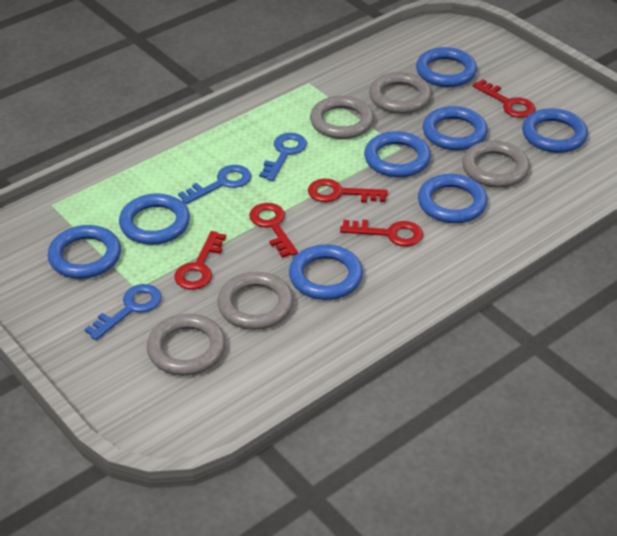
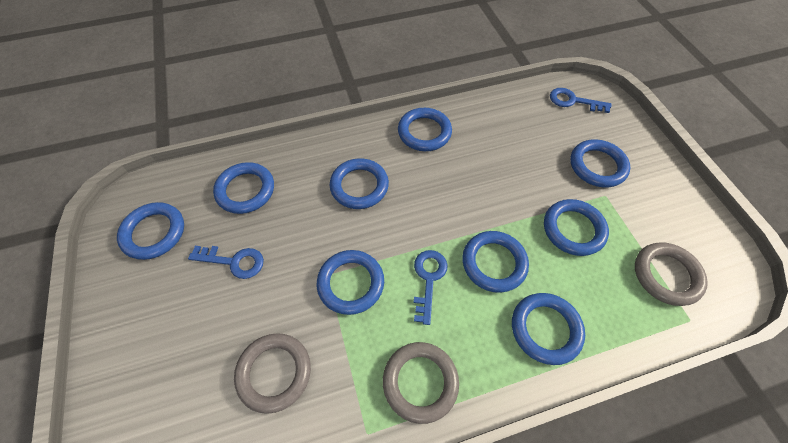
blue ring: 8 -> 9
grey ring: 5 -> 3
red key: 5 -> 0

